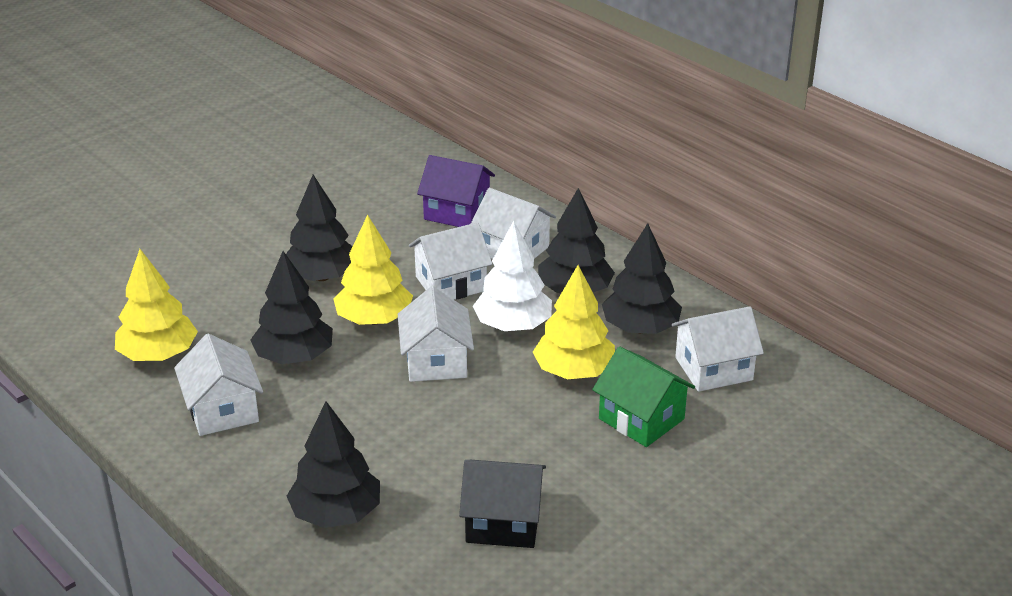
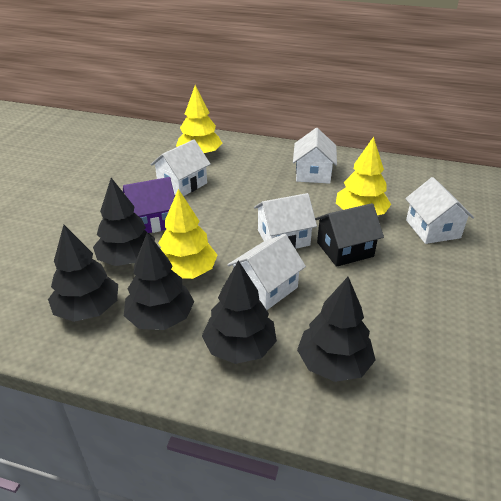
green house: 1 -> 0
white tree: 1 -> 0

